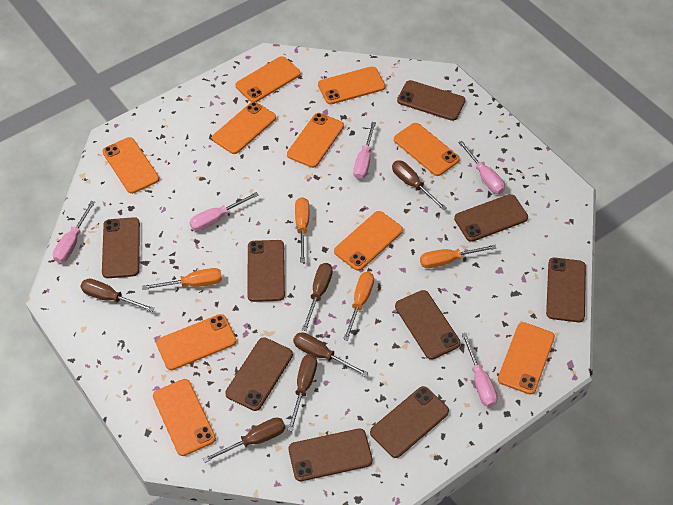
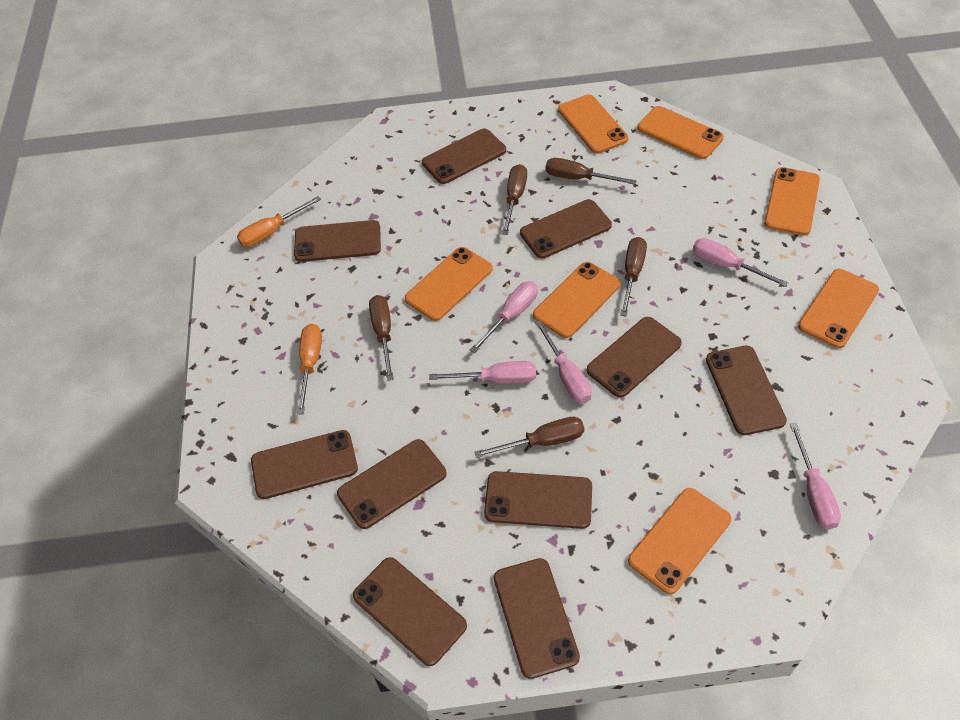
brown phone: 9 -> 10
brown screwdriver: 6 -> 5
orange phone: 10 -> 7
orange screwdriver: 4 -> 2

